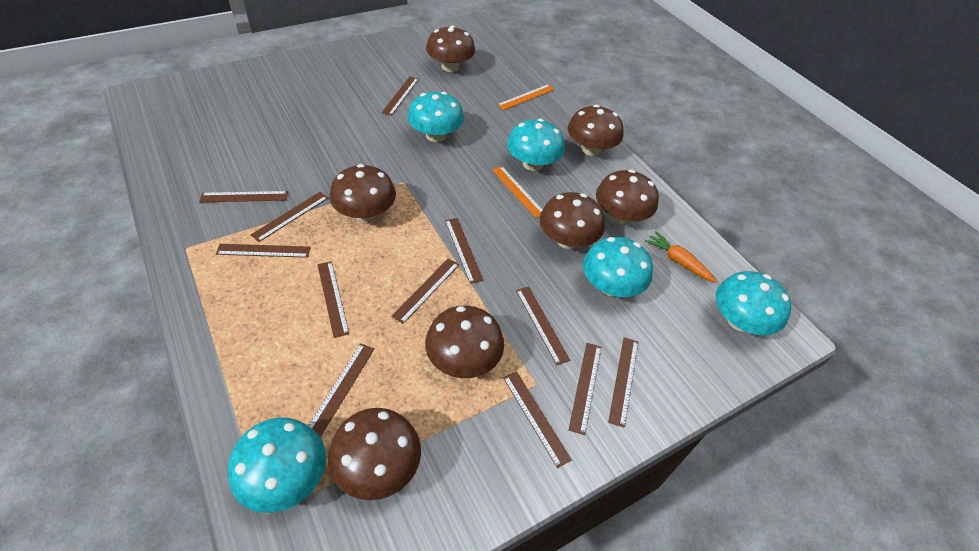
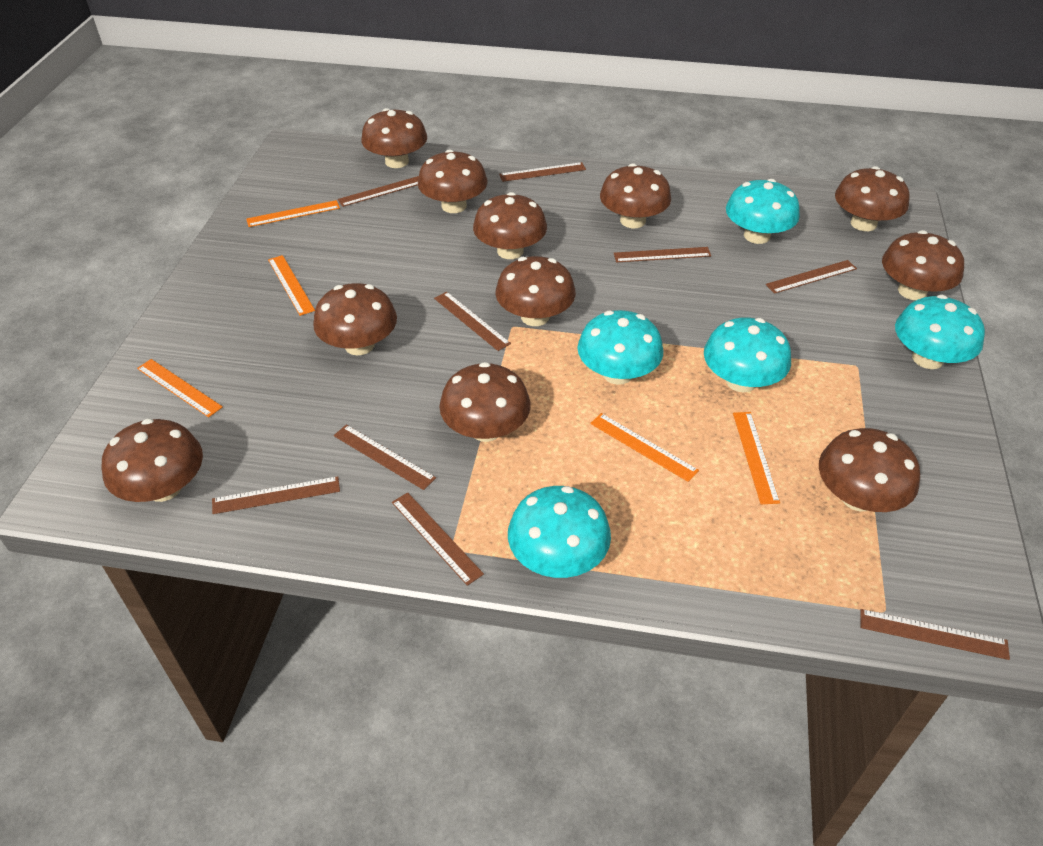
brown mushroom: 7 -> 11
brown ruler: 12 -> 9
orange carrot: 1 -> 0
orange ruler: 2 -> 5

